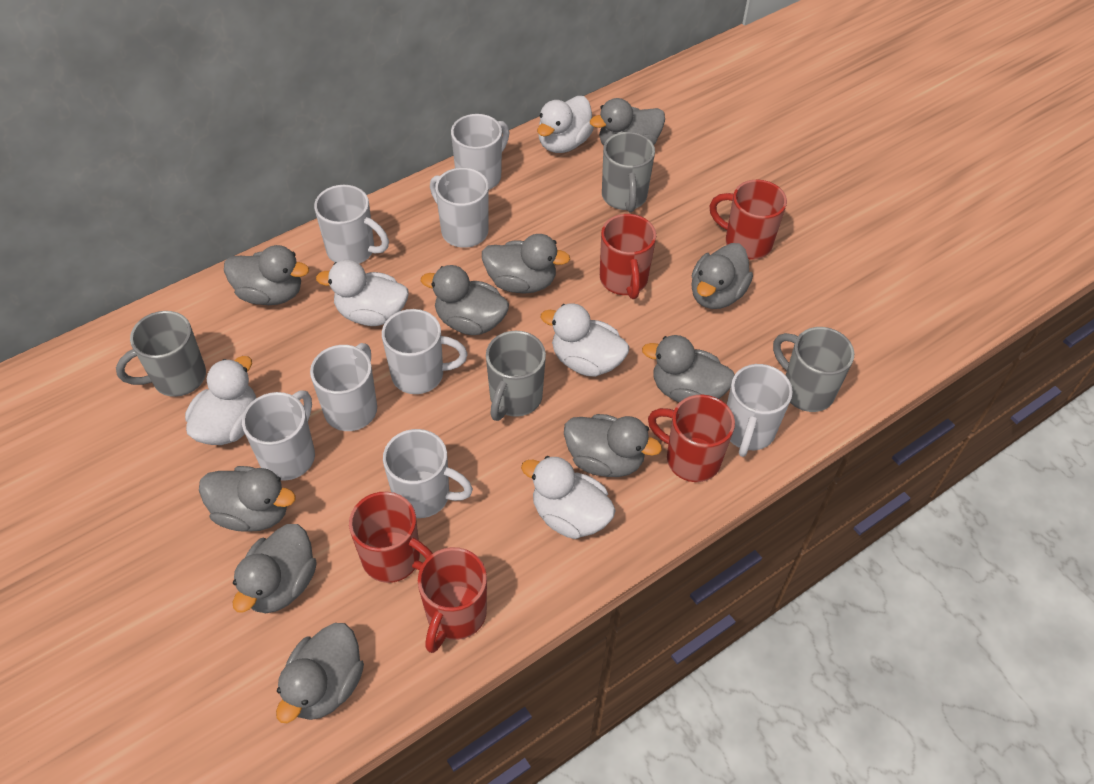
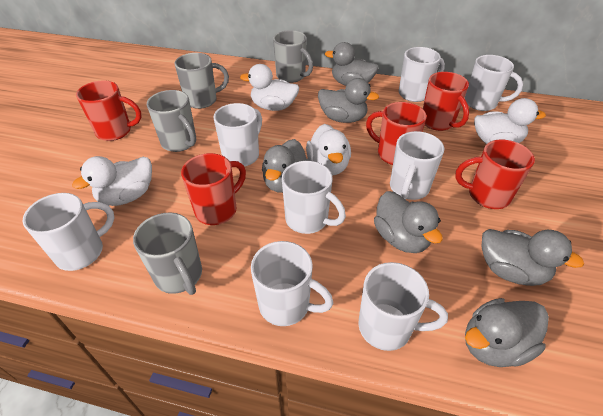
grey duck: 10 -> 6
white duck: 5 -> 4

